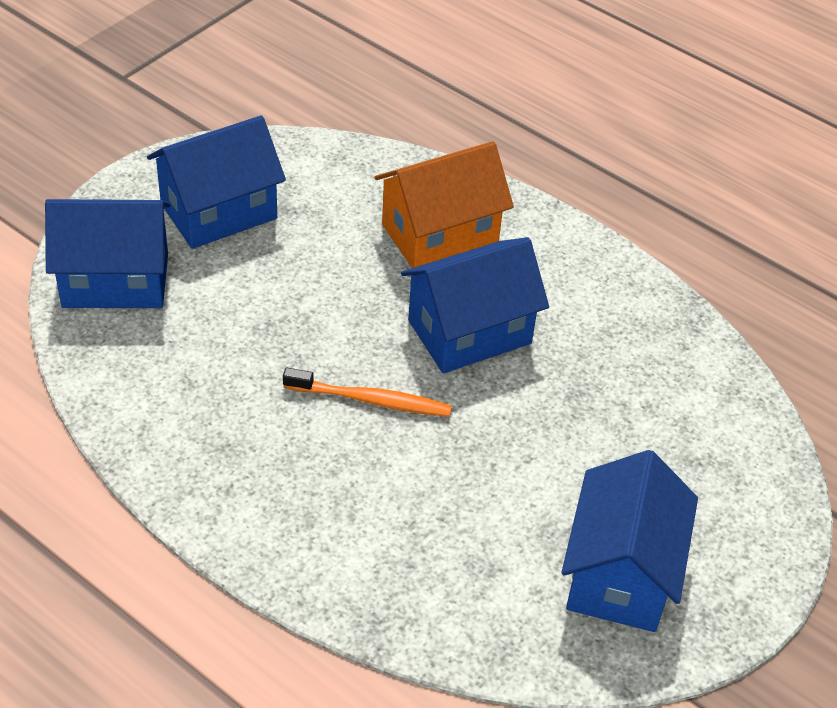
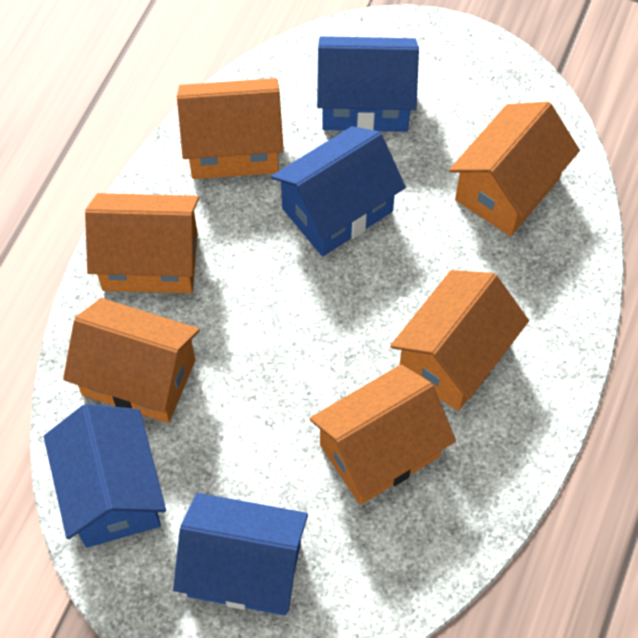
orange house: 1 -> 6
orange toothbrush: 1 -> 0

